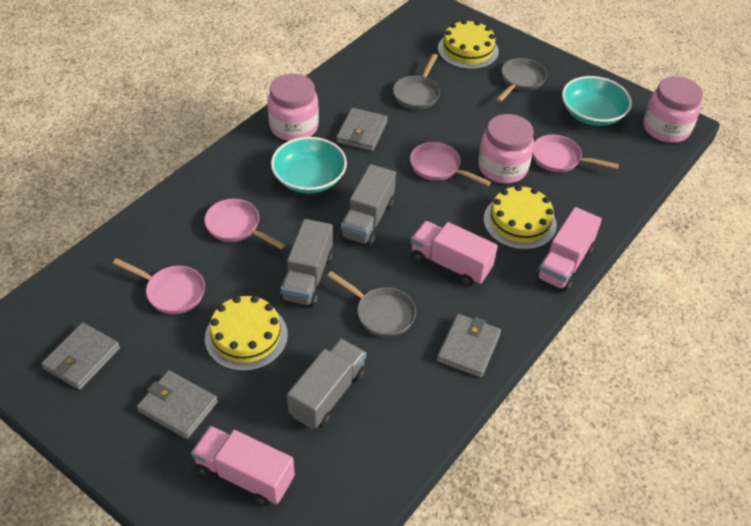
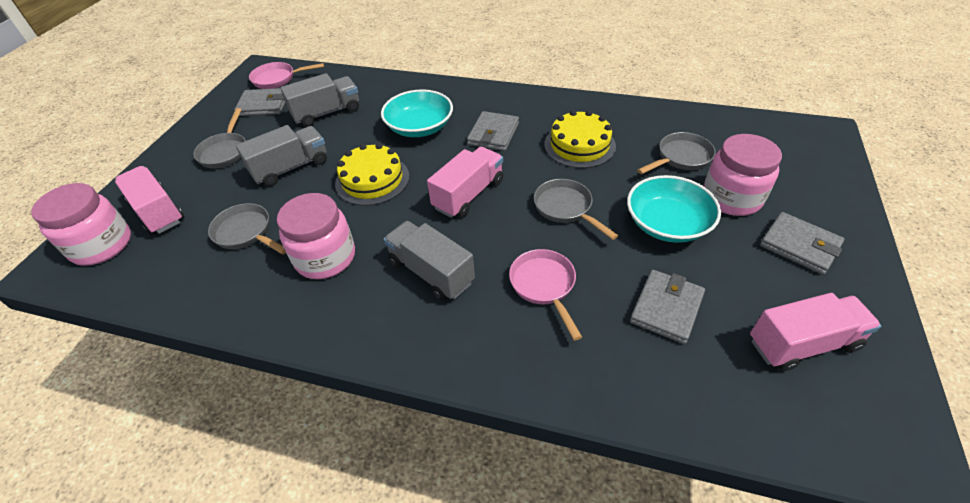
grey pan: 3 -> 4
pink pan: 4 -> 2
yellow cake: 3 -> 2

